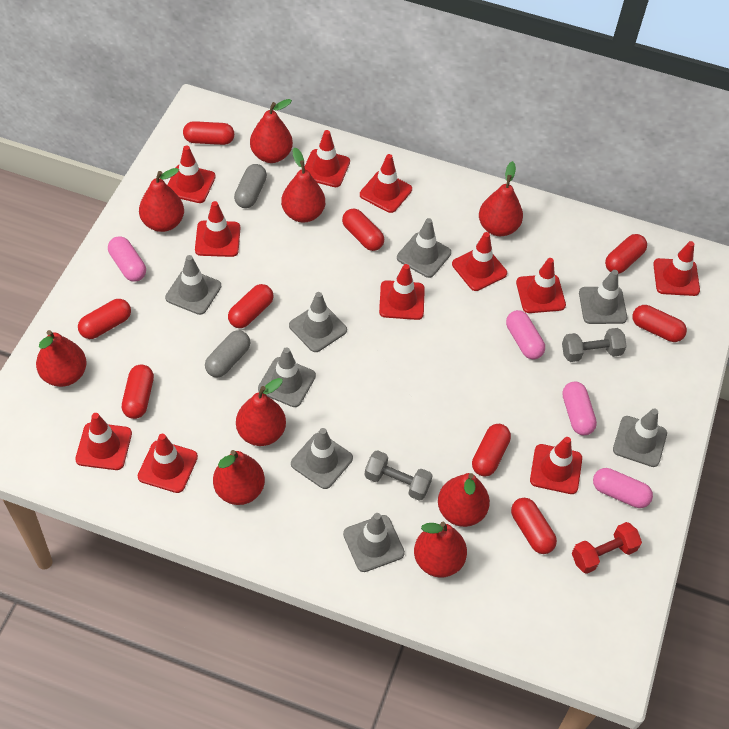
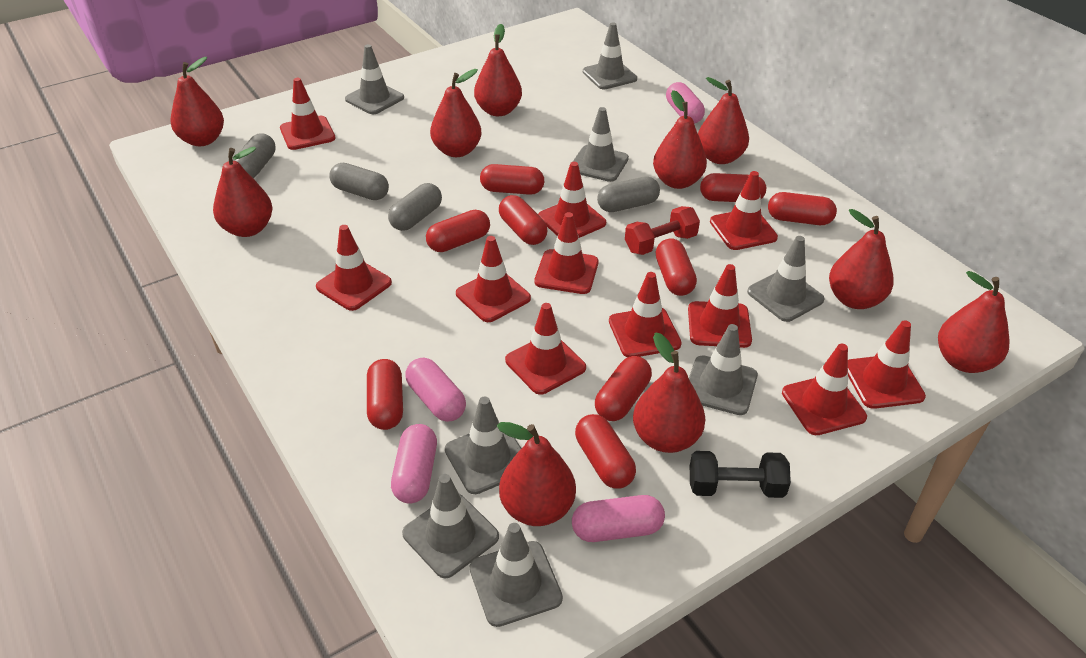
black dumbbell: 0 -> 1
grey capsule: 2 -> 4
grey dumbbell: 2 -> 0
red pear: 9 -> 10

